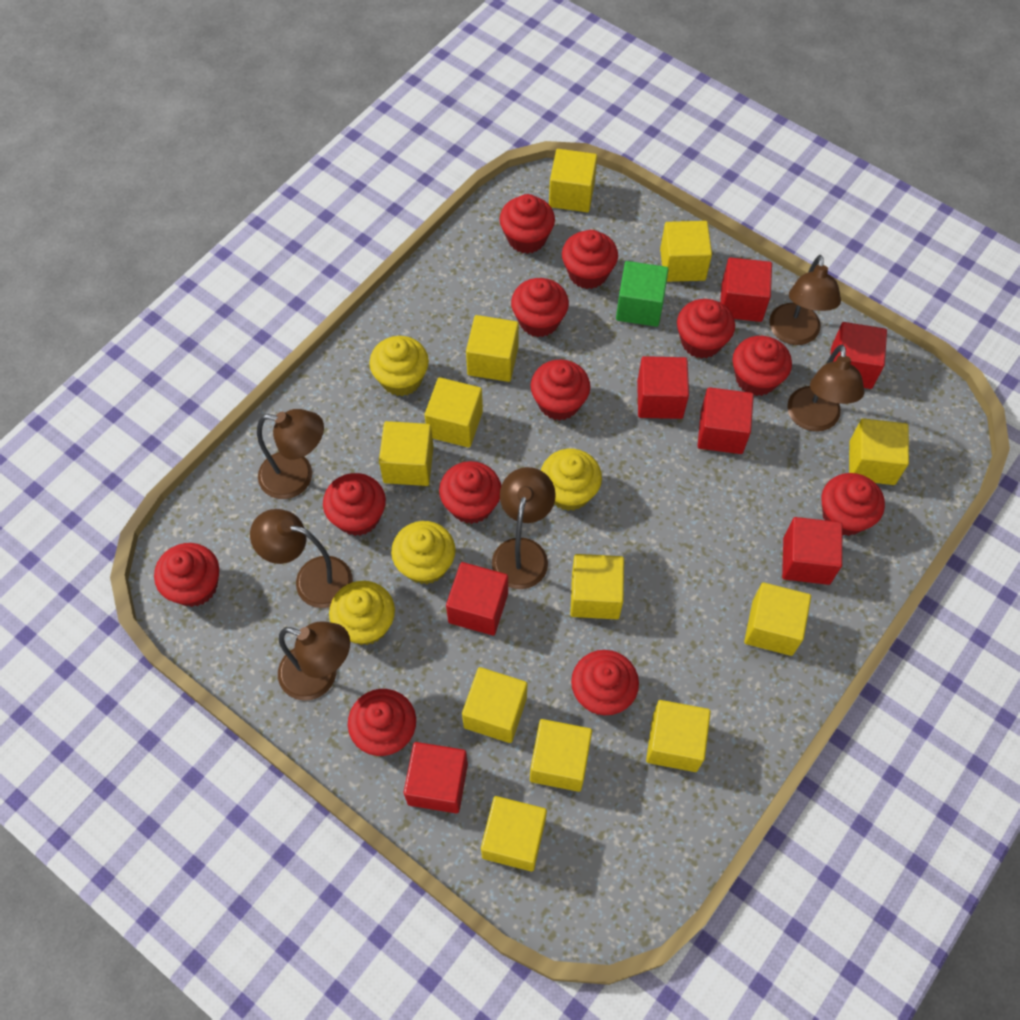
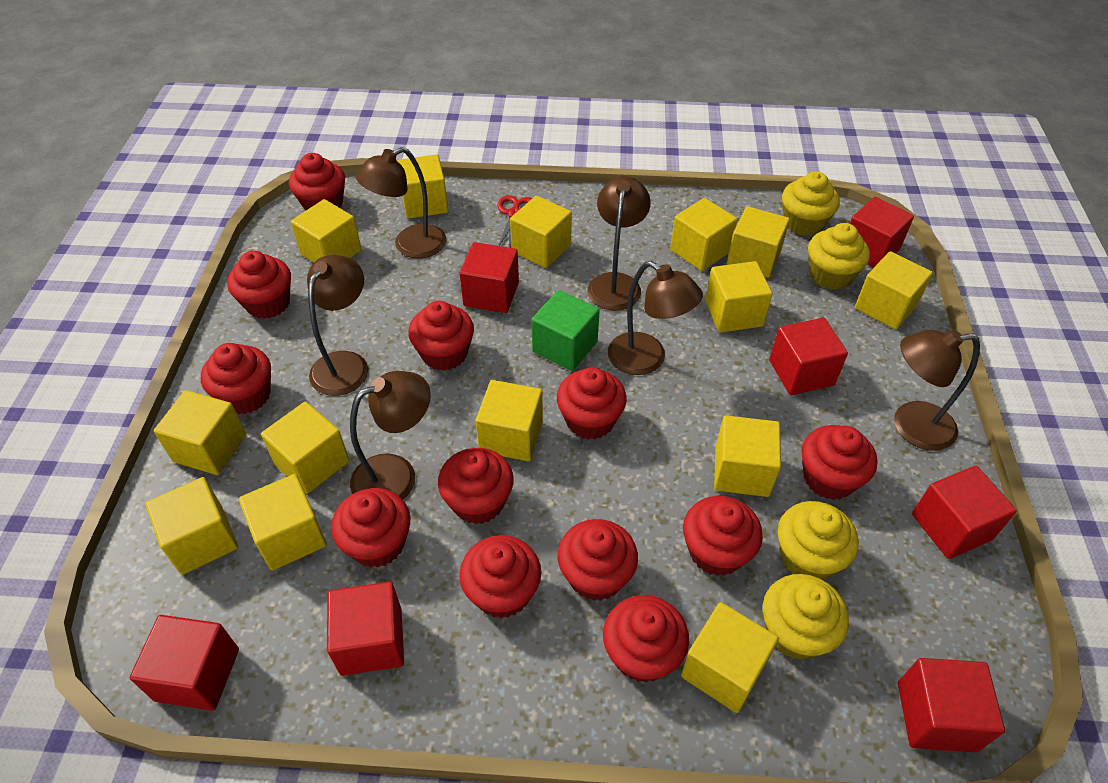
red scissors: 0 -> 1
yellow cube: 12 -> 14

